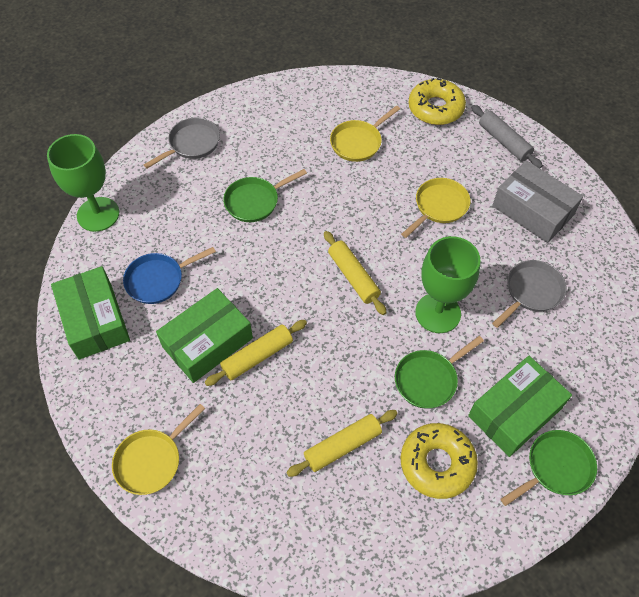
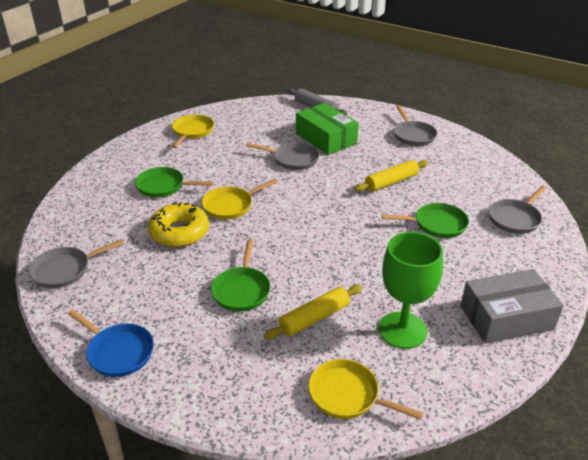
green box: 3 -> 1
green goblet: 2 -> 1
grey pan: 2 -> 4
yellow donut: 2 -> 1
yellow rolling pin: 3 -> 2

